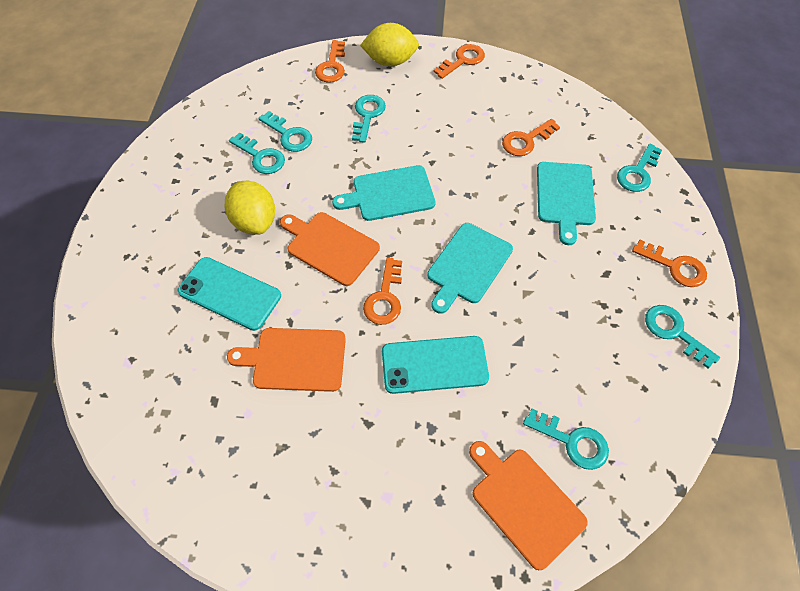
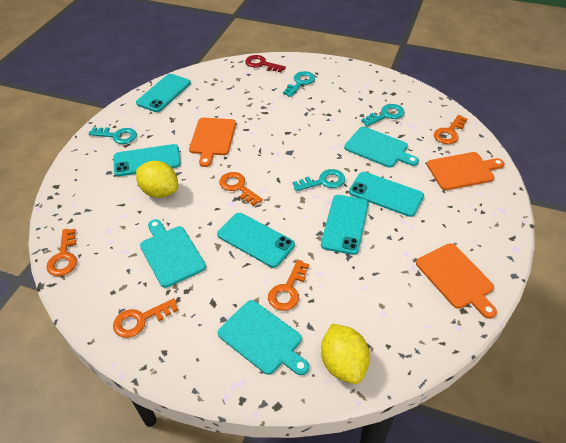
red key: 0 -> 1
turquoise key: 6 -> 4
turquoise phone: 2 -> 5

